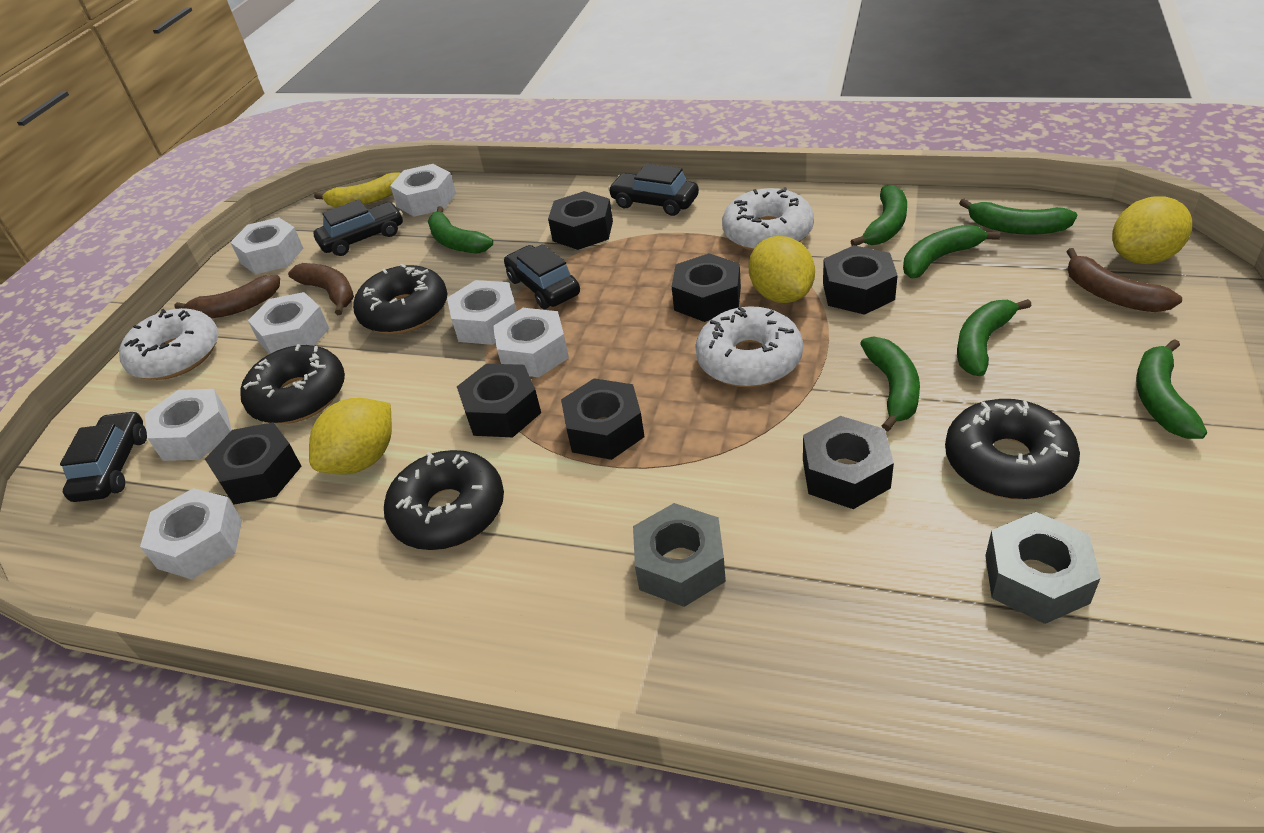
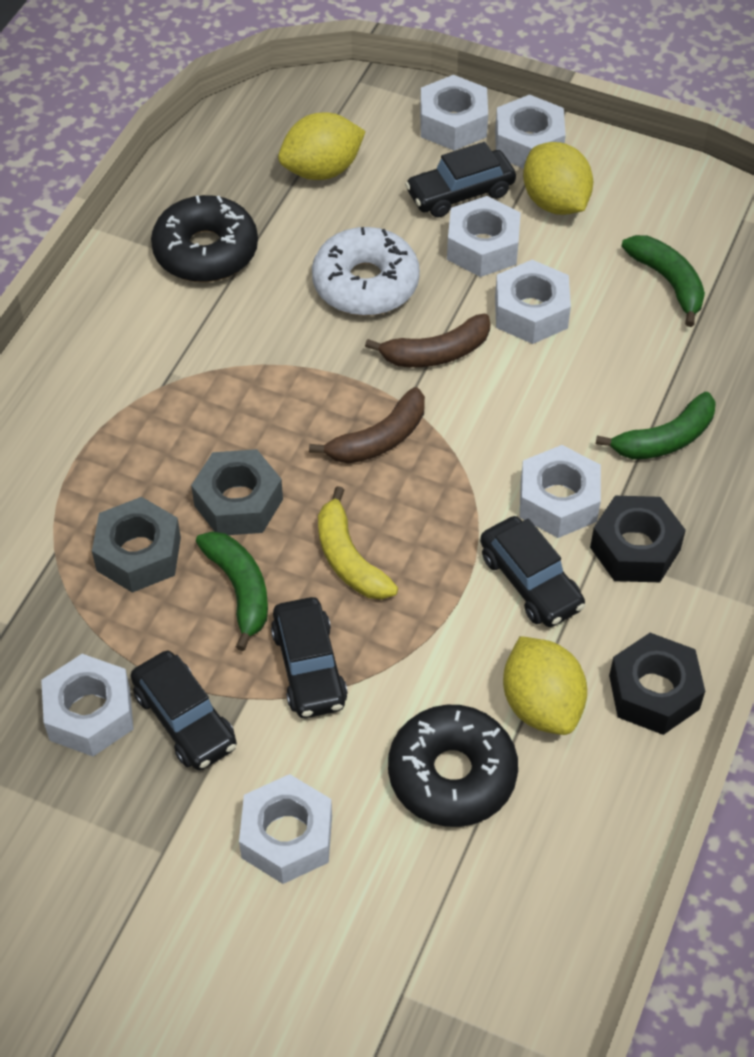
black donut: 4 -> 2
black nut: 7 -> 2
brown banana: 3 -> 2
green banana: 7 -> 3
white donut: 3 -> 1

